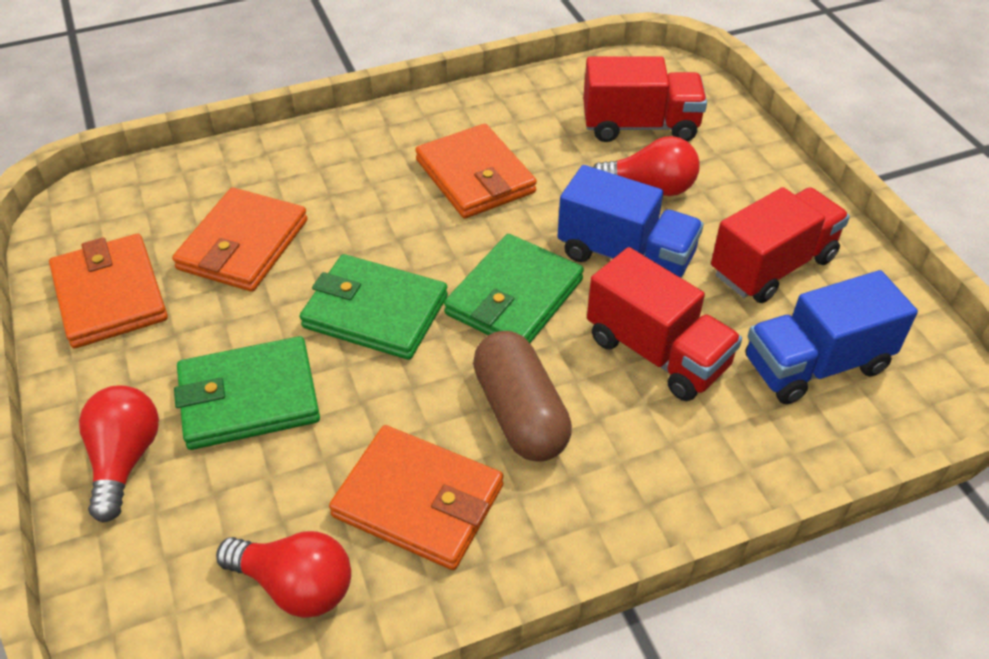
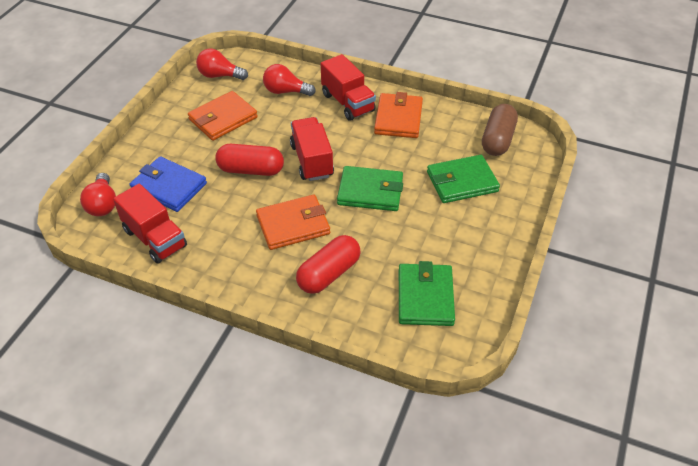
blue truck: 2 -> 0
blue wallet: 0 -> 1
orange wallet: 4 -> 3
red capsule: 0 -> 2

